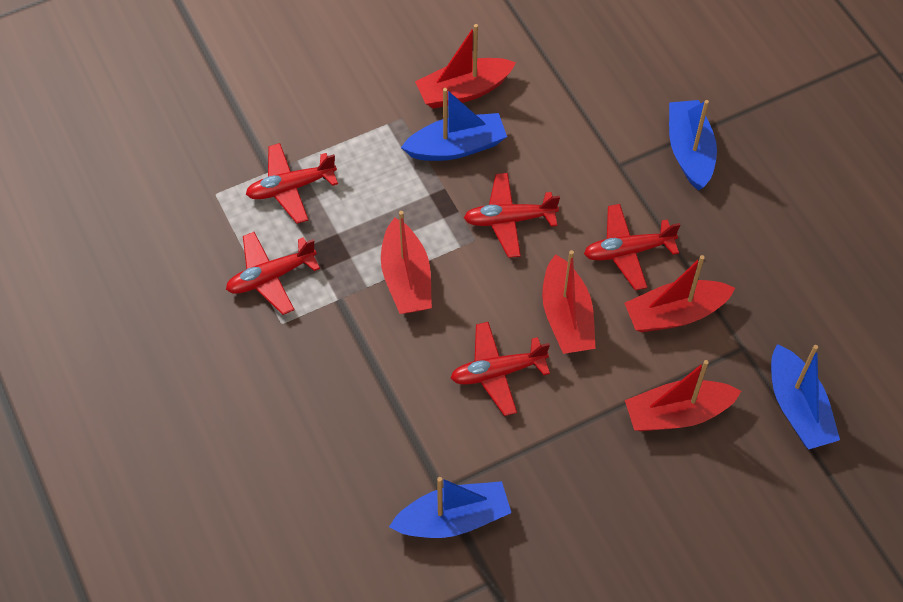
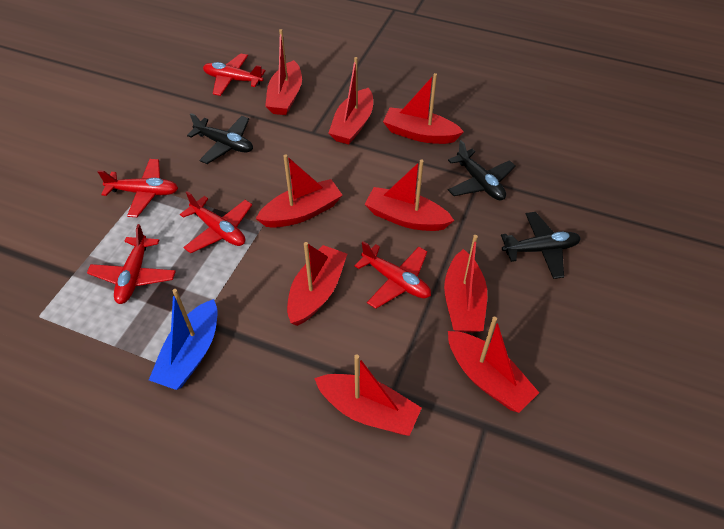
black plane: 0 -> 3
blue boat: 4 -> 1
red boat: 5 -> 9

